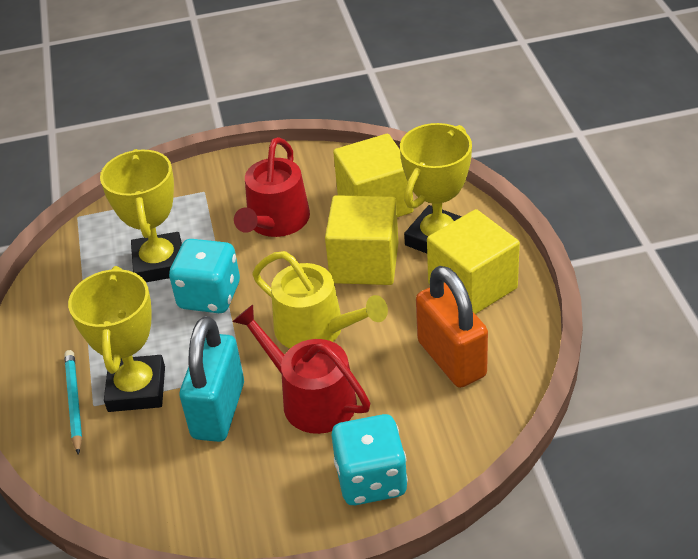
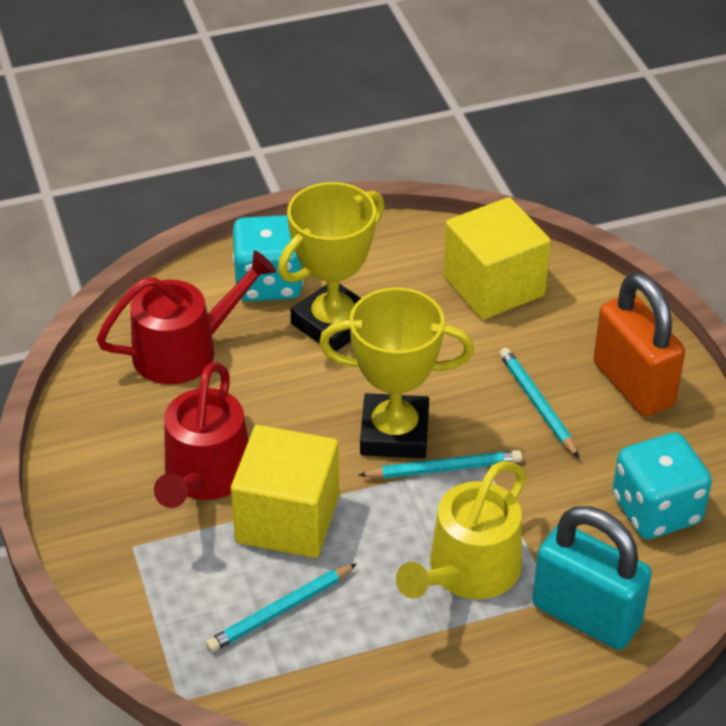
turquoise pencil: 1 -> 3
yellow cube: 3 -> 2
yellow trophy: 3 -> 2

